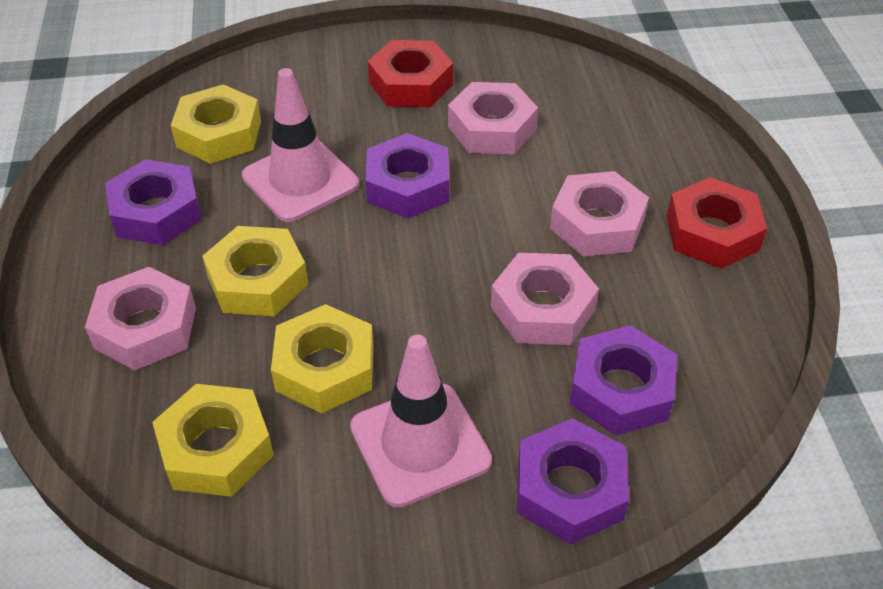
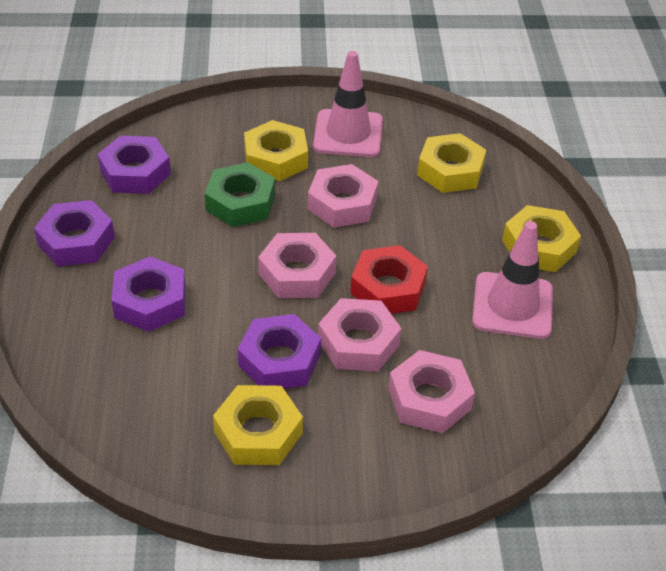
green nut: 0 -> 1
red nut: 2 -> 1

